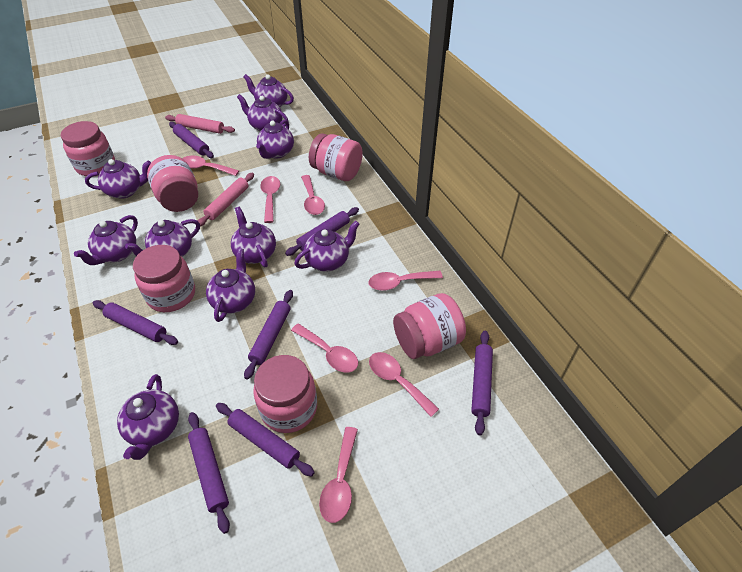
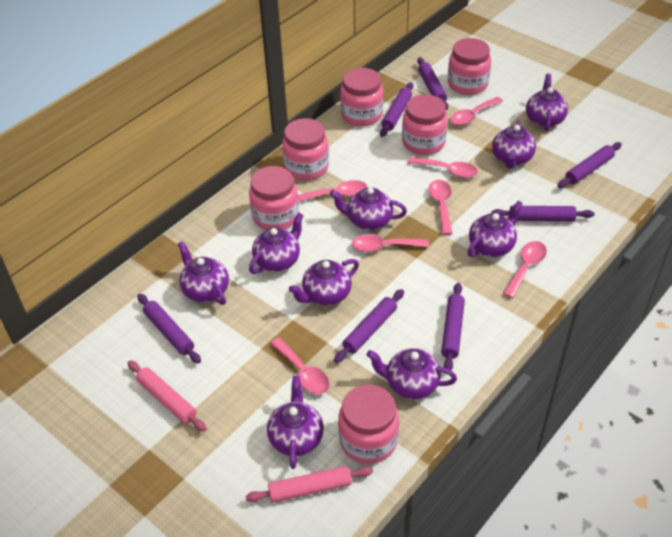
purple teapot: 10 -> 9

